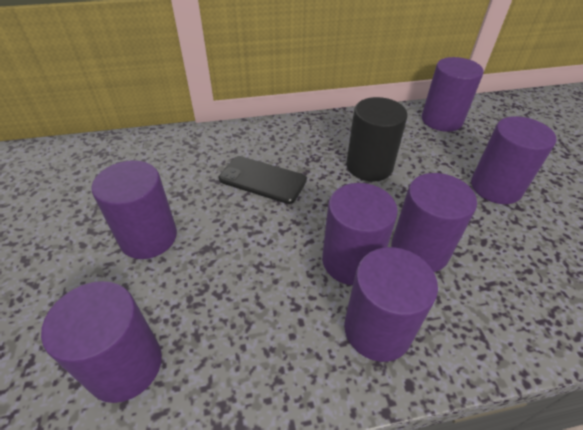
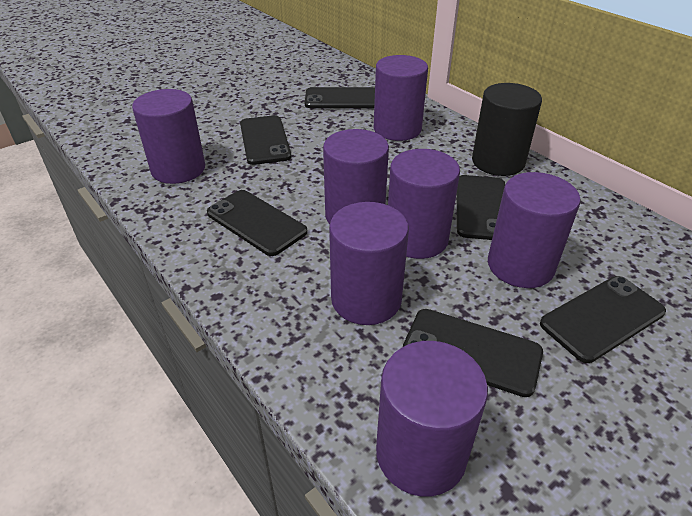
black phone: 1 -> 6

